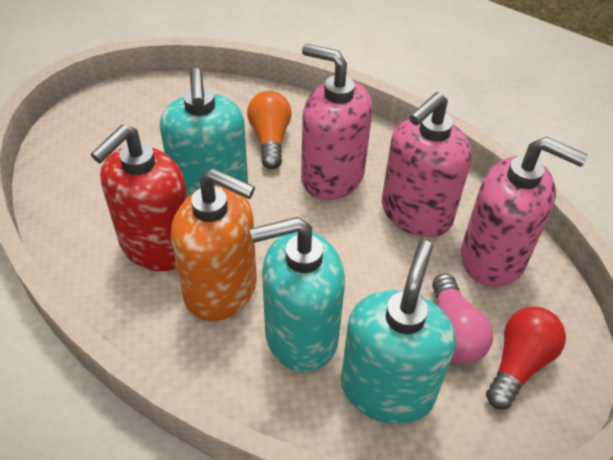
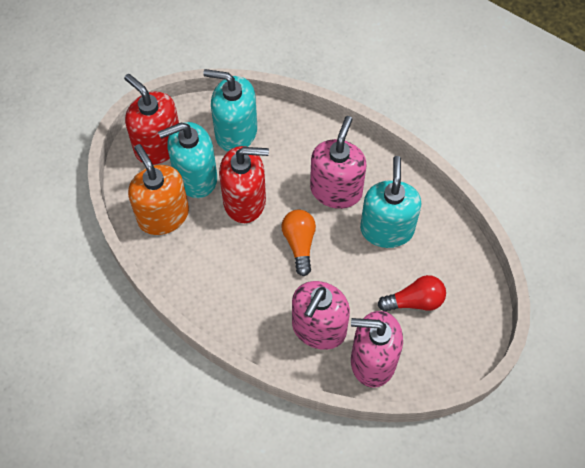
pink light bulb: 1 -> 0
red soap dispenser: 1 -> 2

